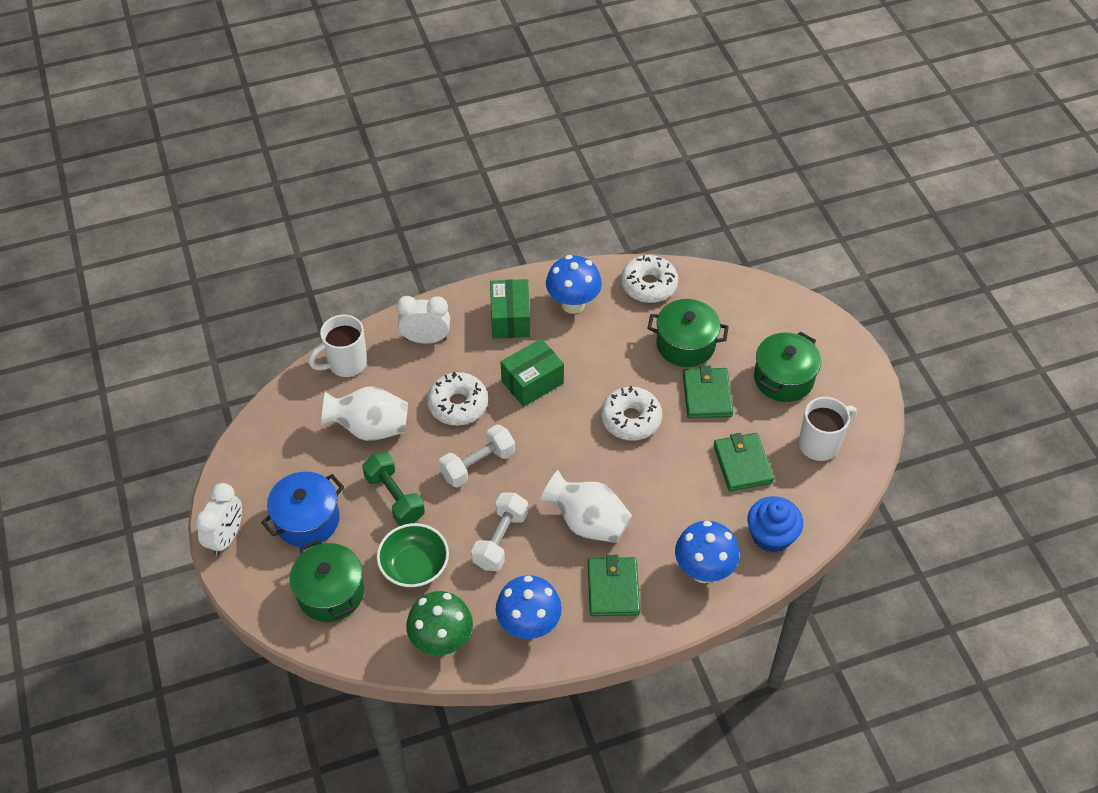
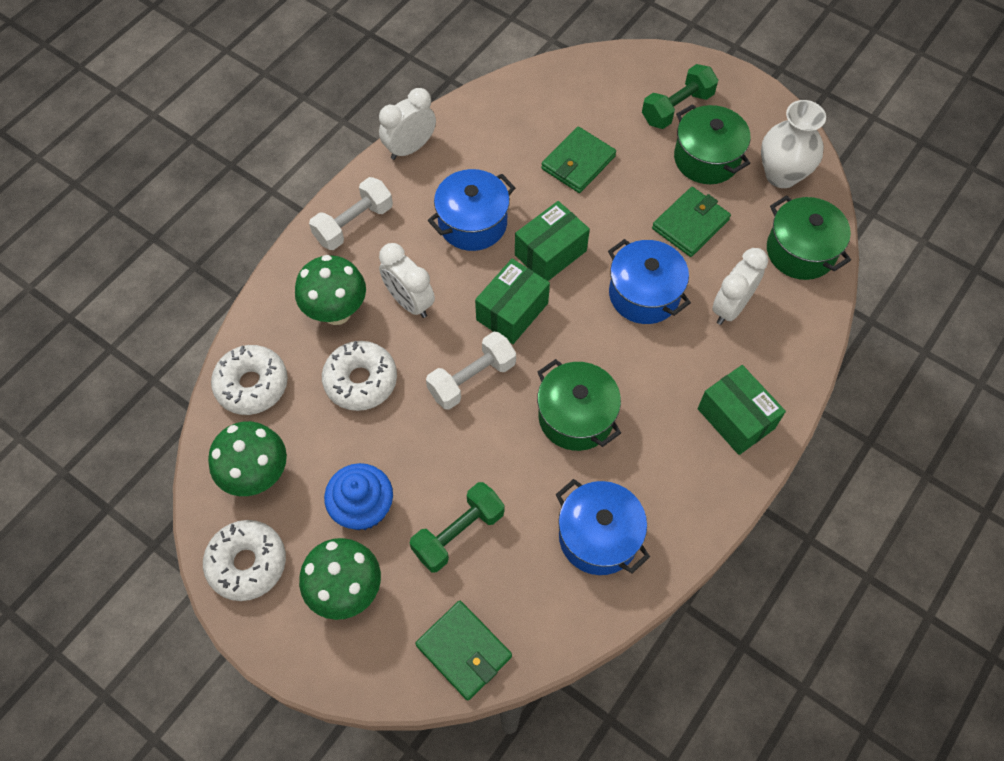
blue mushroom: 3 -> 0
blue pot: 1 -> 3
green bowl: 1 -> 0
green box: 2 -> 3
green dumbbell: 1 -> 2
green mushroom: 1 -> 3
white clock: 2 -> 3
white mug: 2 -> 0
white vase: 2 -> 1

